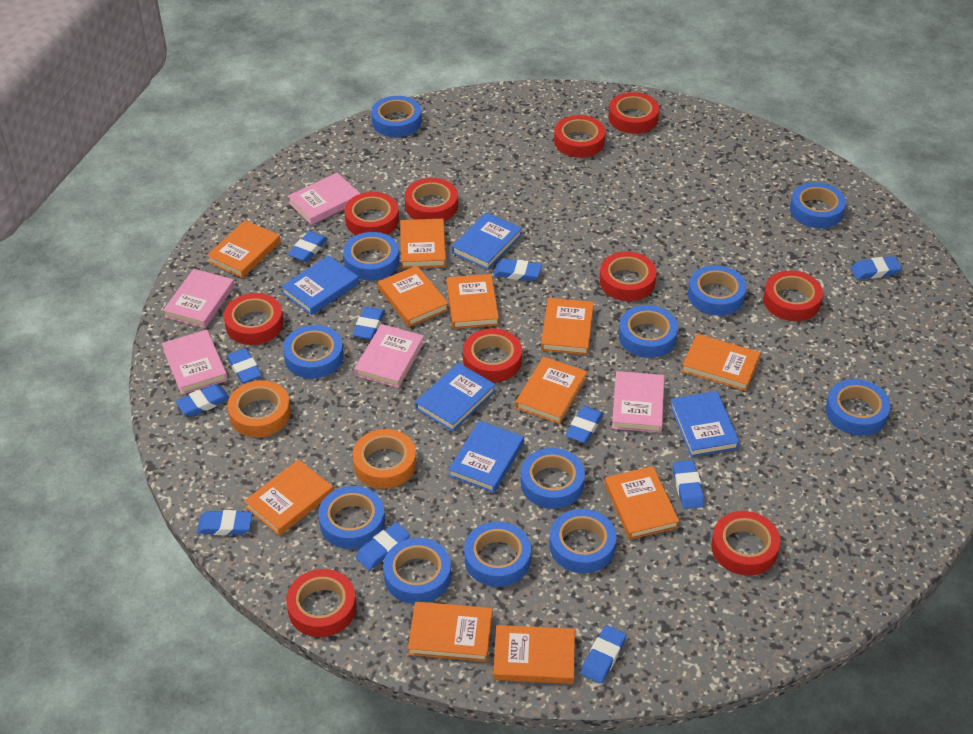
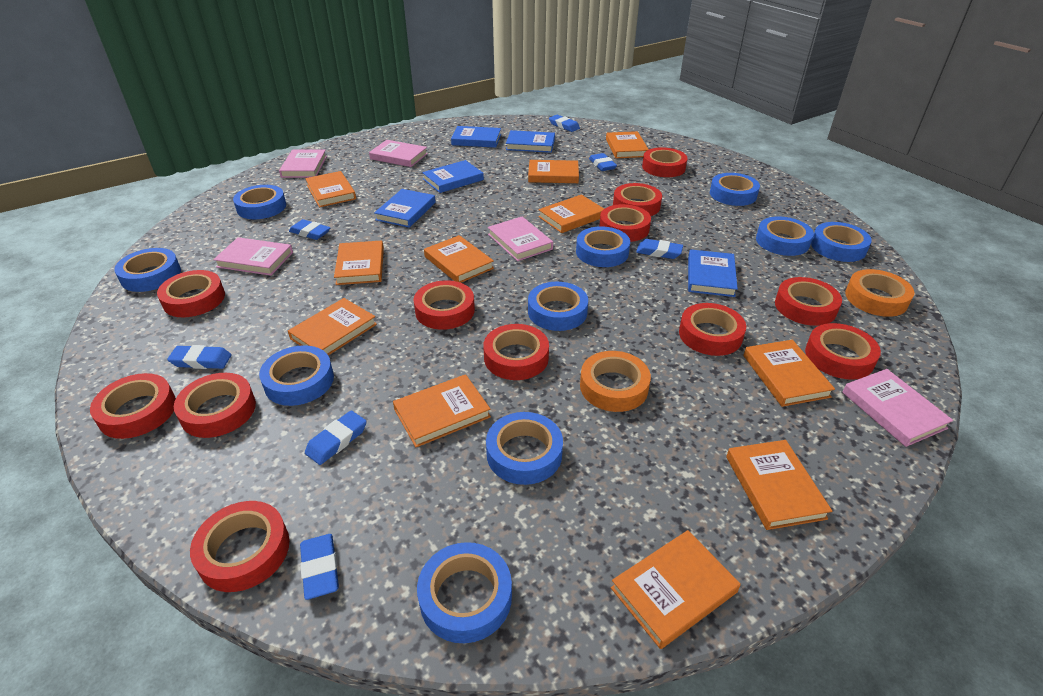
blue eraser: 11 -> 7
blue tape: 12 -> 10
red tape: 10 -> 12

